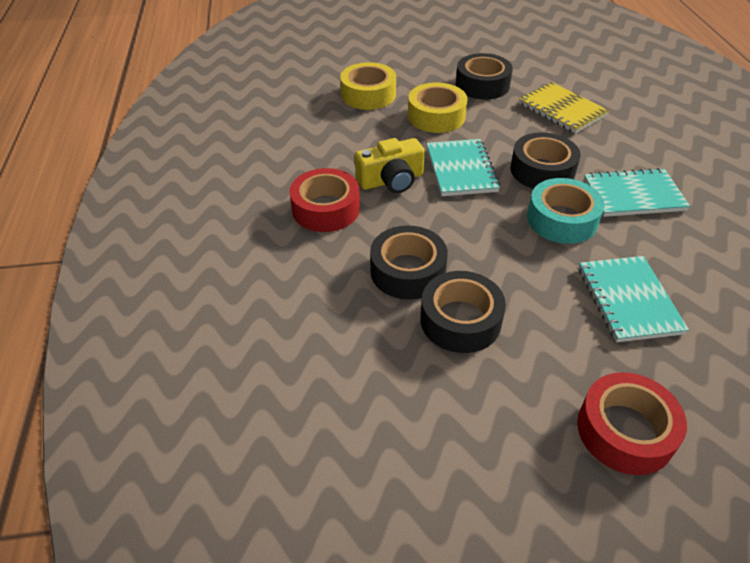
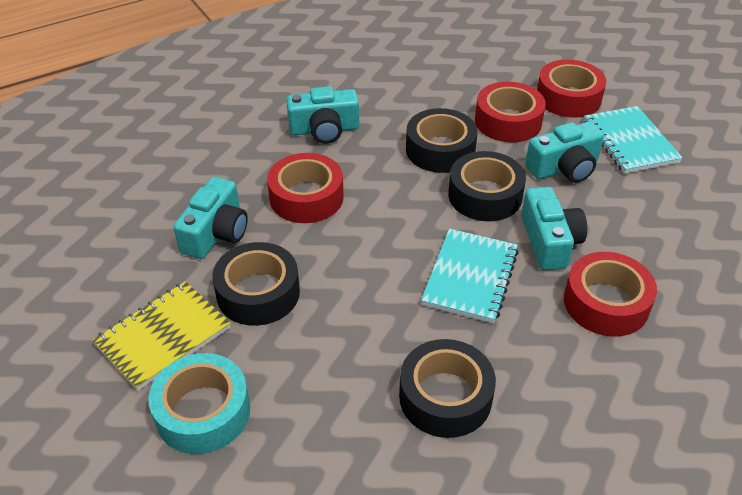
red tape: 2 -> 4
turquoise camera: 0 -> 4
turquoise notebook: 3 -> 2
yellow camera: 1 -> 0
yellow tape: 2 -> 0

